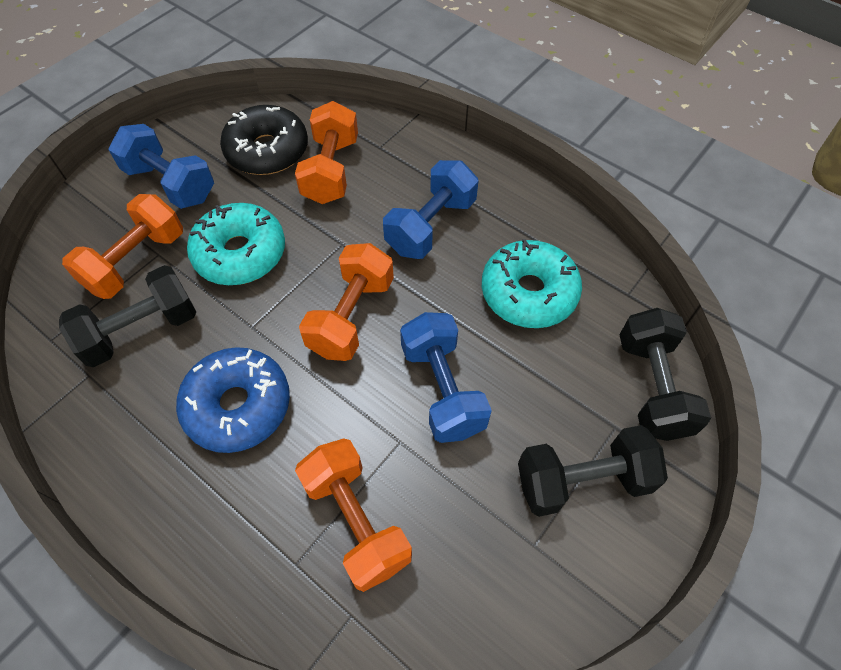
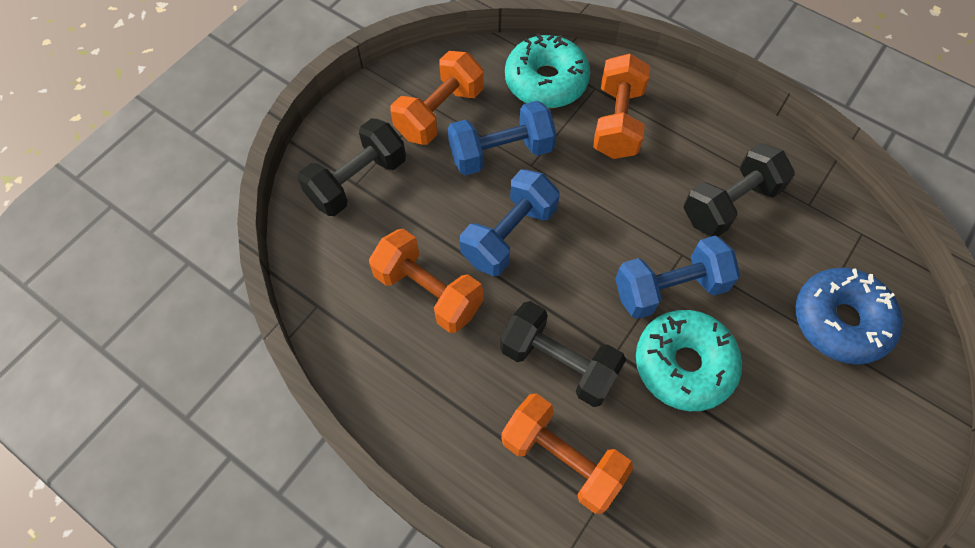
black donut: 1 -> 0

